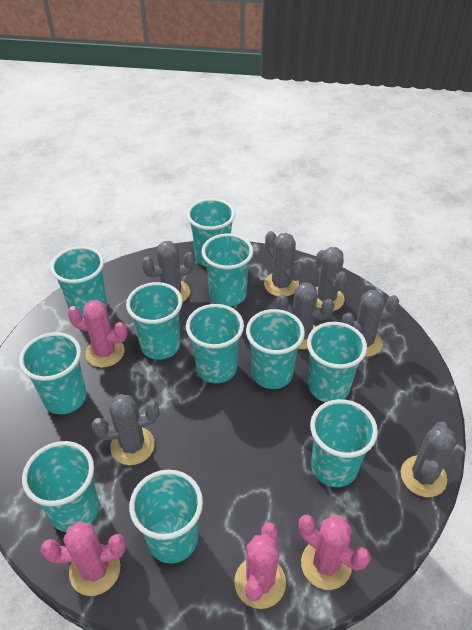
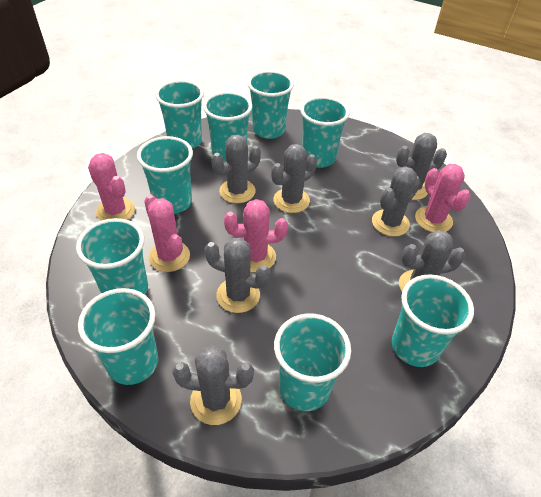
turquoise cup: 11 -> 9

